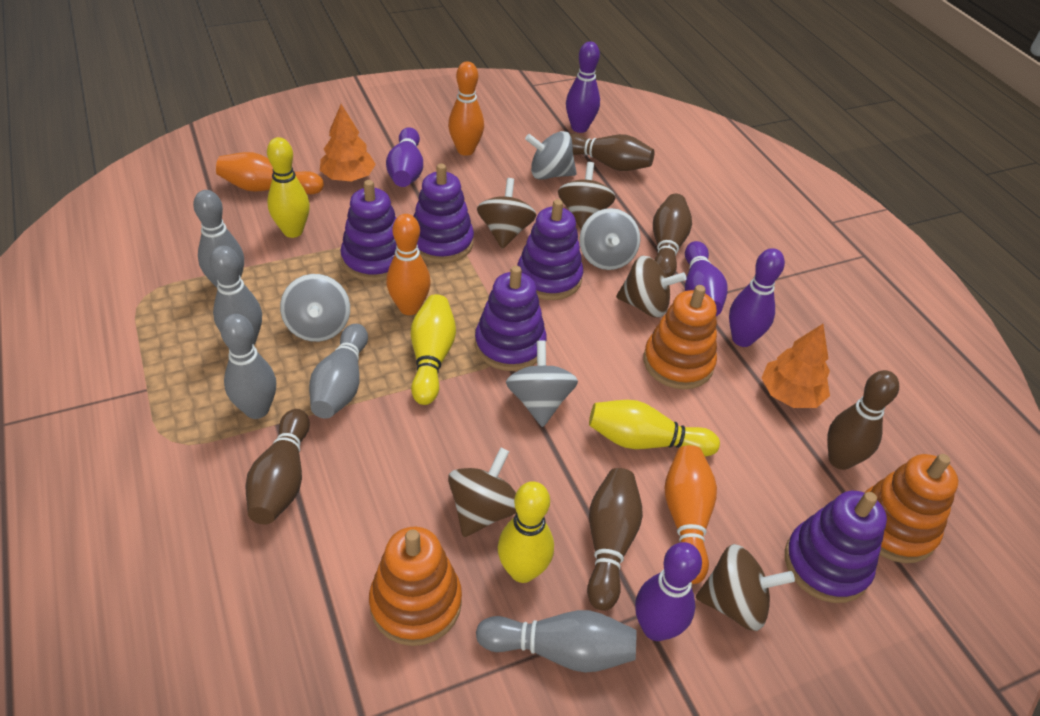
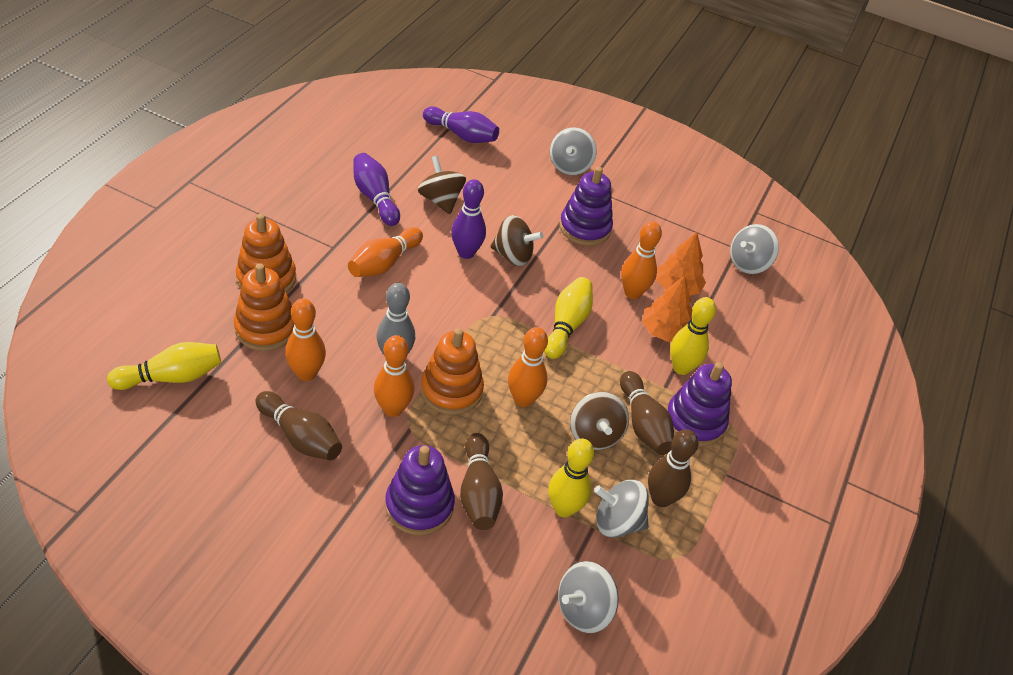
brown bowling pin: 5 -> 4
brown spinning top: 5 -> 3
grey bowling pin: 5 -> 1
orange bowling pin: 4 -> 5
purple bowling pin: 5 -> 3
purple stacking toy: 5 -> 3

